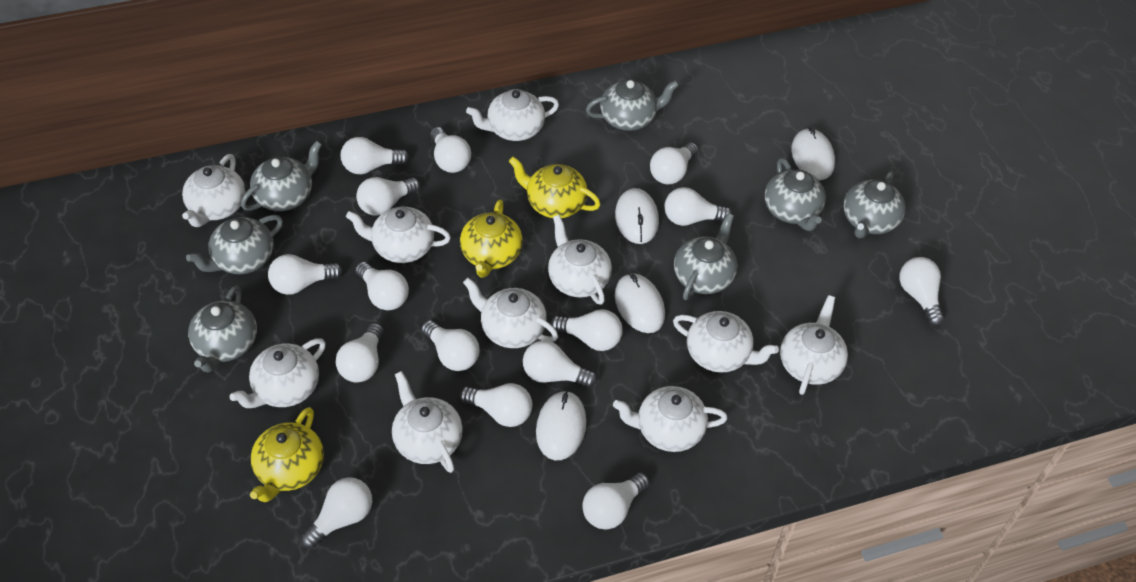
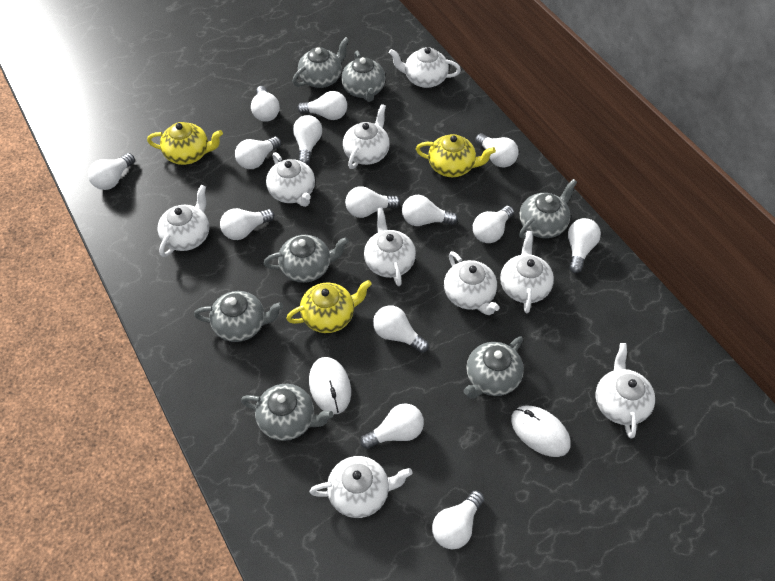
white light bulb: 15 -> 14
white mouse: 4 -> 2
white teapot: 10 -> 9

